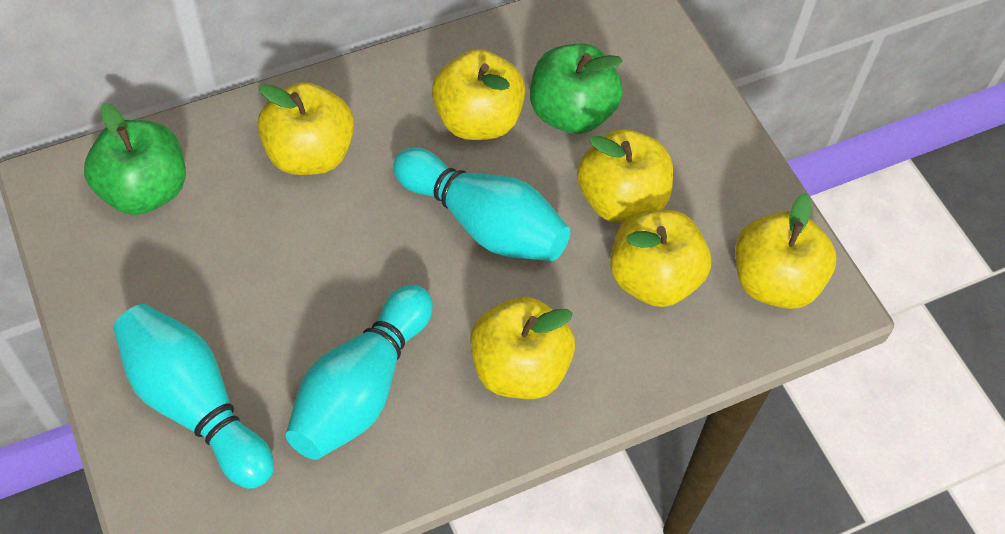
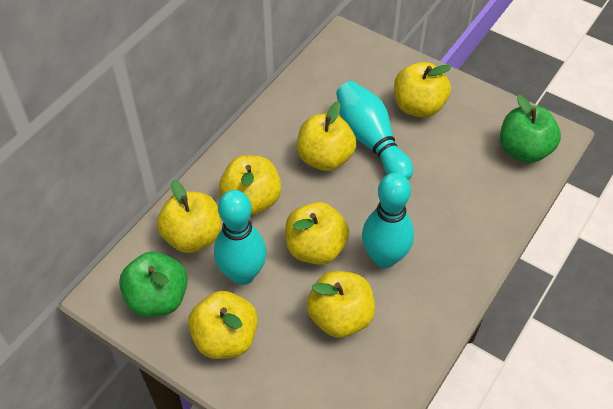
yellow apple: 6 -> 7

